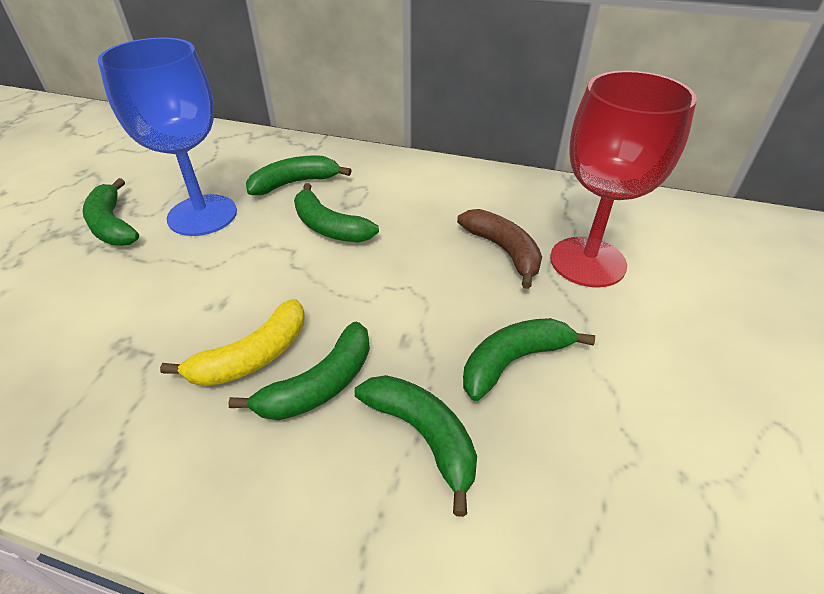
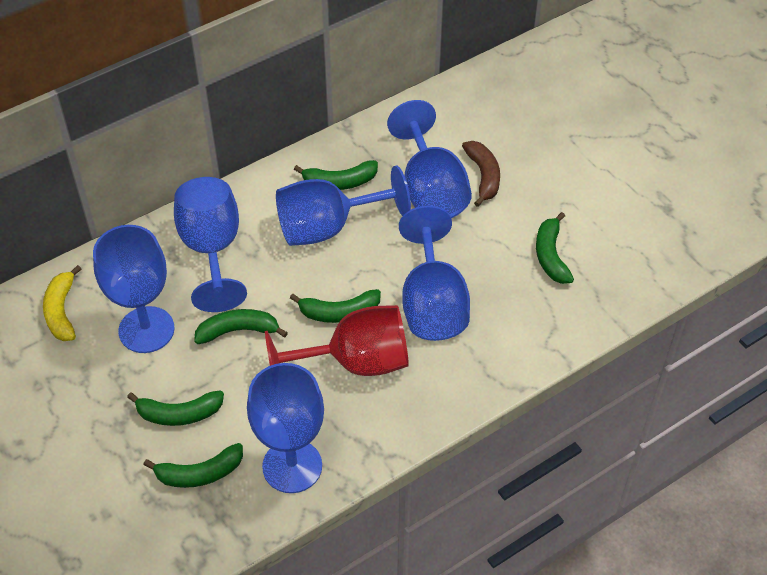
blue goblet: 1 -> 6

